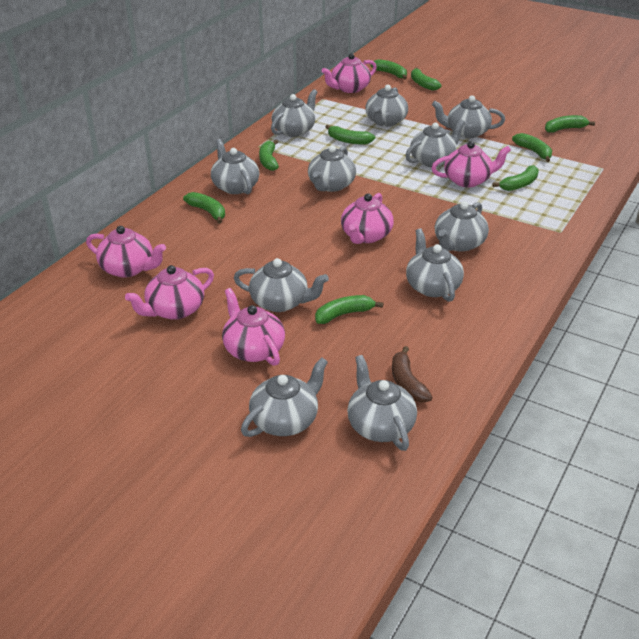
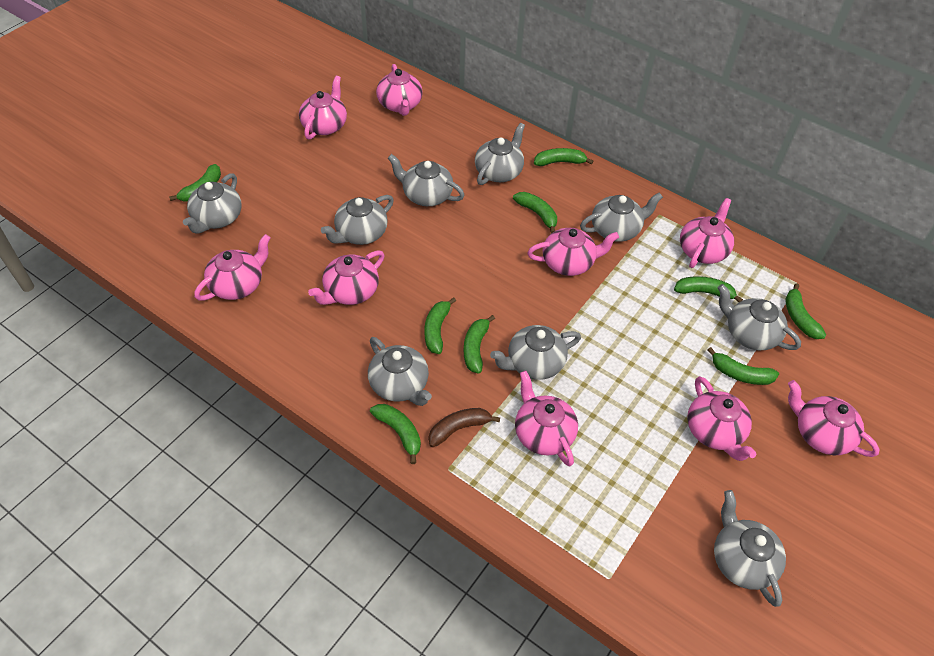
grey teapot: 11 -> 9
pink teapot: 6 -> 9

